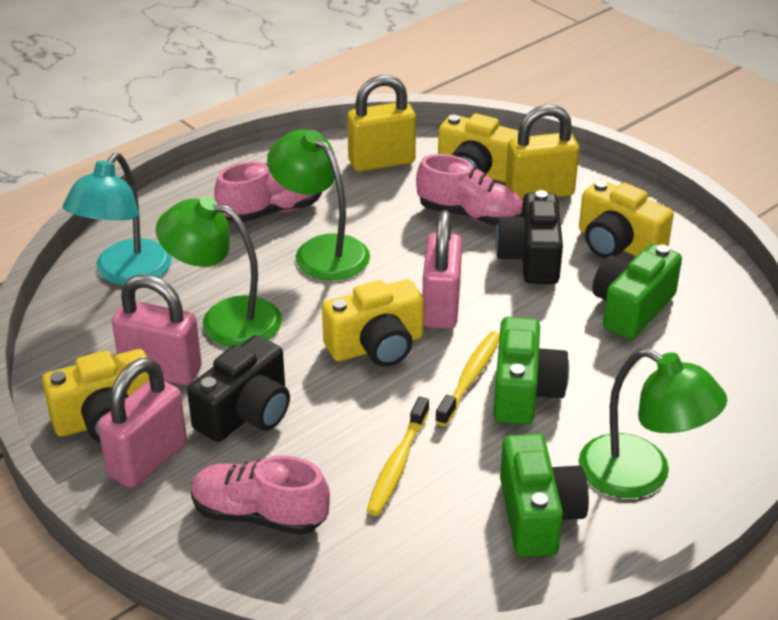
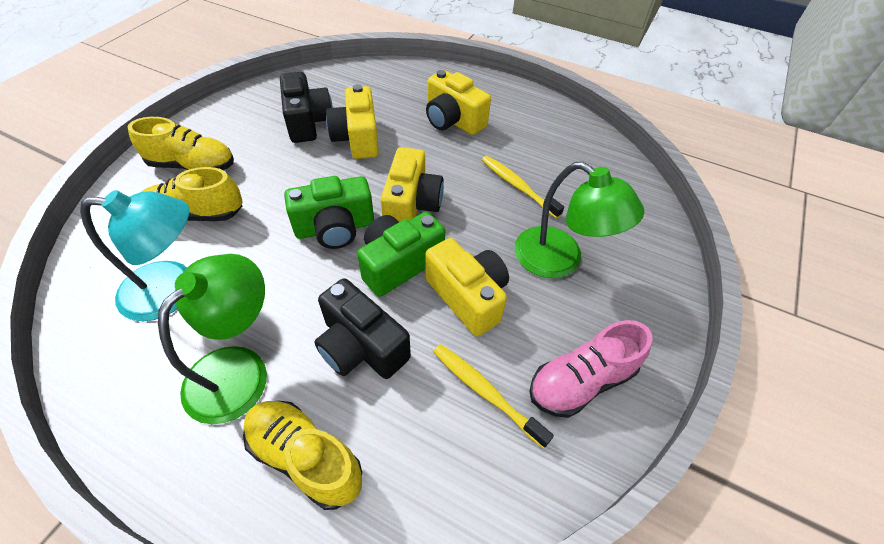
green camera: 3 -> 2
green lamp: 3 -> 2
pink padlock: 3 -> 0
pink shoe: 3 -> 1
yellow padlock: 2 -> 0
yellow shoe: 0 -> 3

